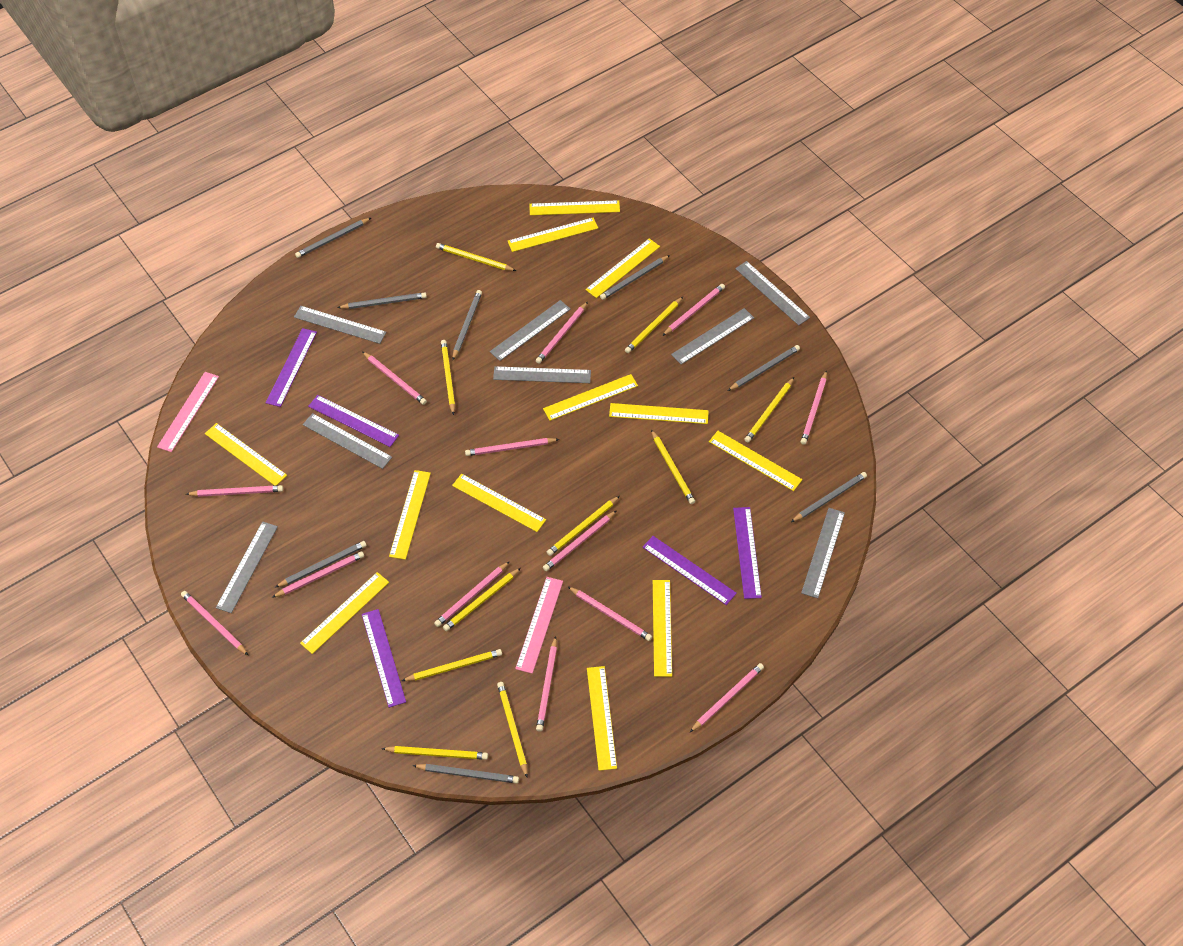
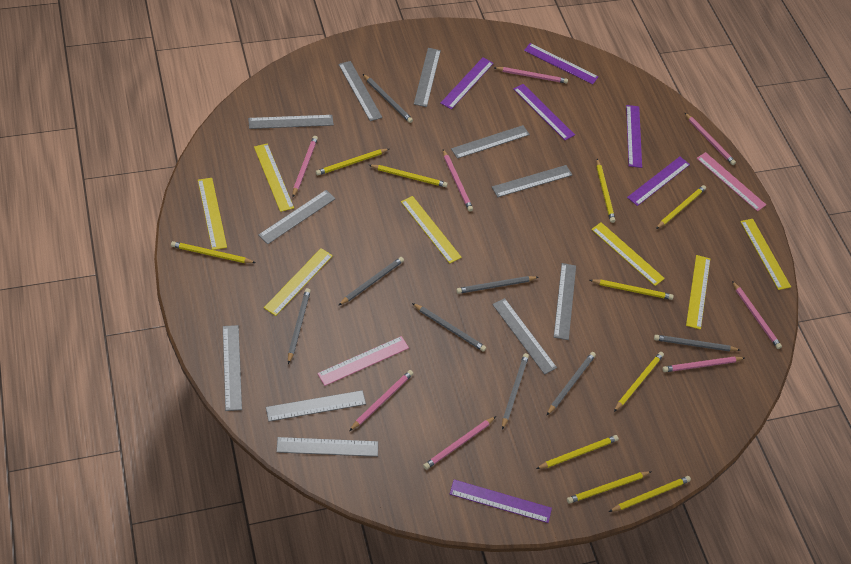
grey ruler: 8 -> 11
pink pencil: 13 -> 8
purple ruler: 5 -> 6
yellow ruler: 12 -> 7

